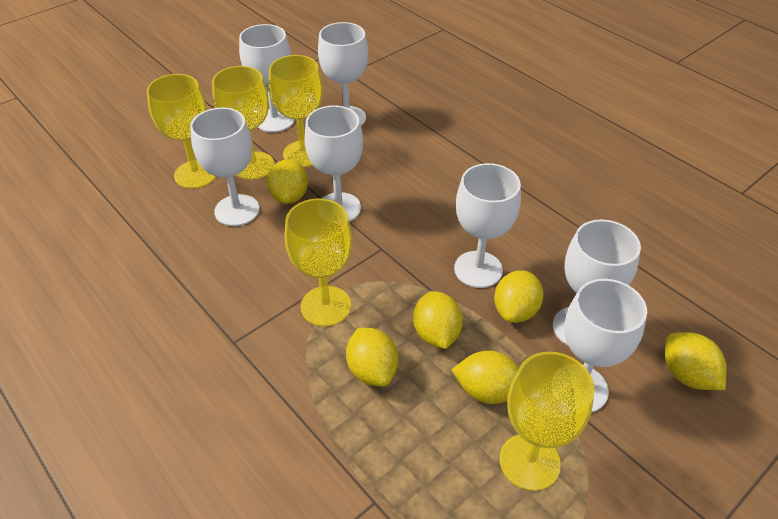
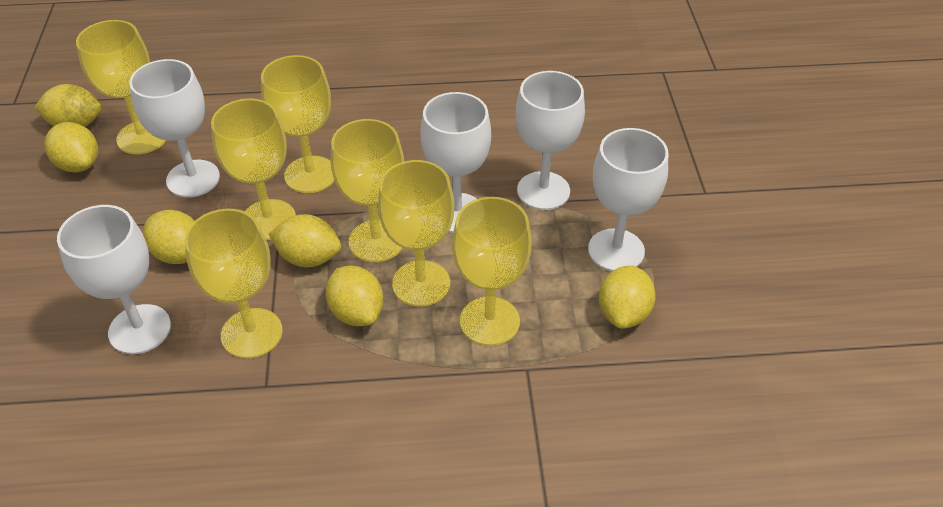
white goblet: 7 -> 5
yellow goblet: 5 -> 7

